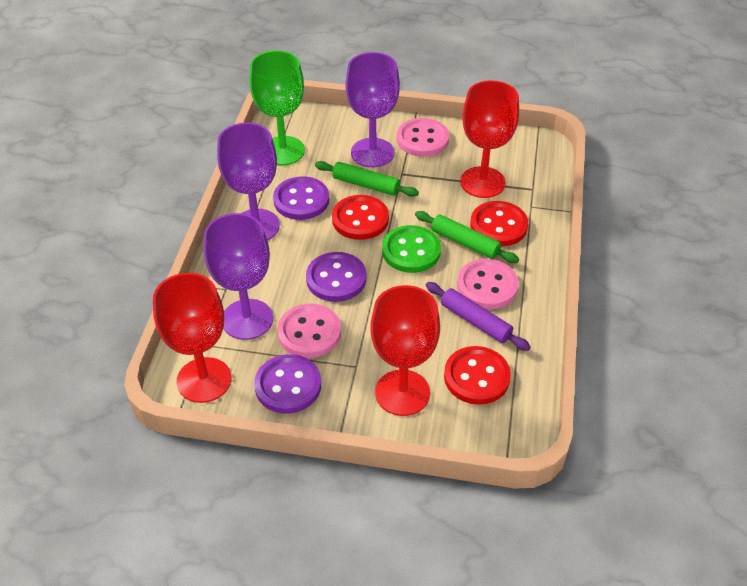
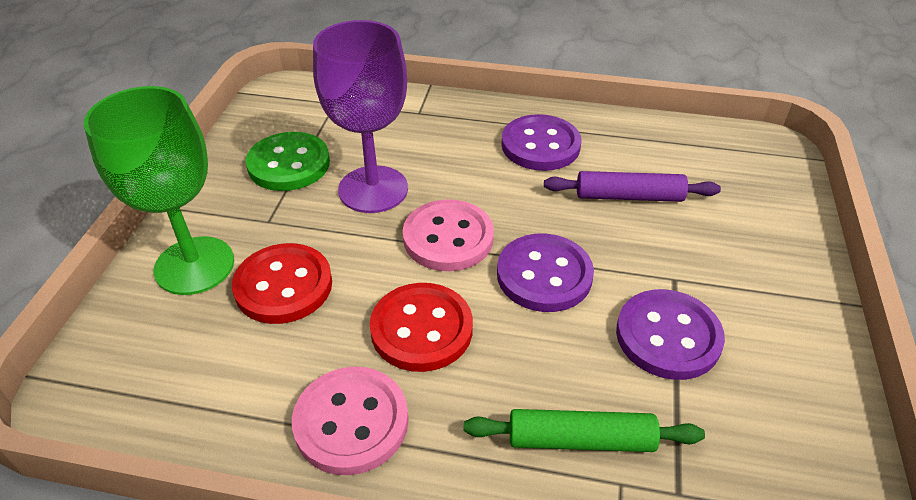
green rolling pin: 2 -> 1
pink button: 3 -> 2
purple goblet: 3 -> 1
red button: 3 -> 2
red goblet: 3 -> 0

